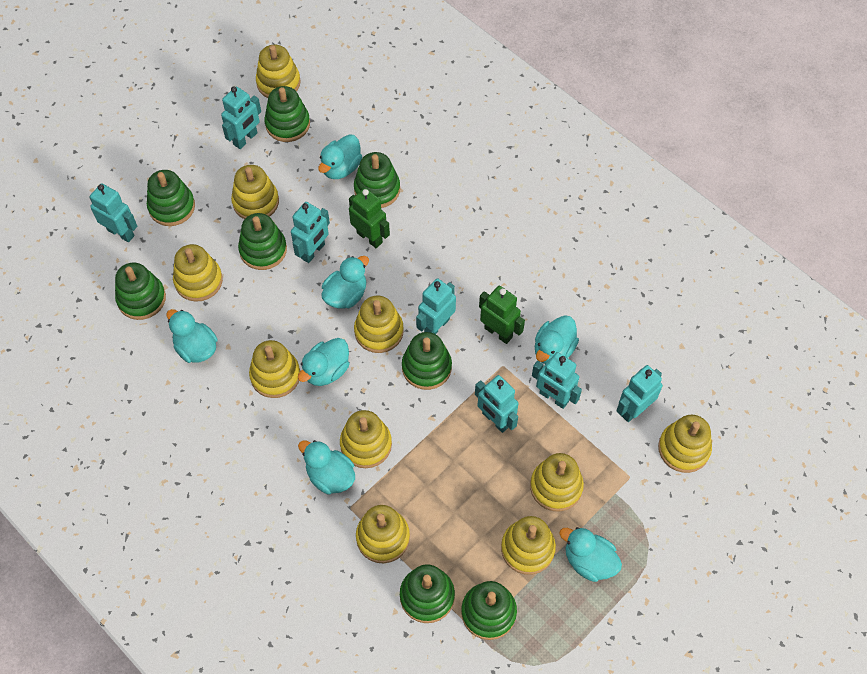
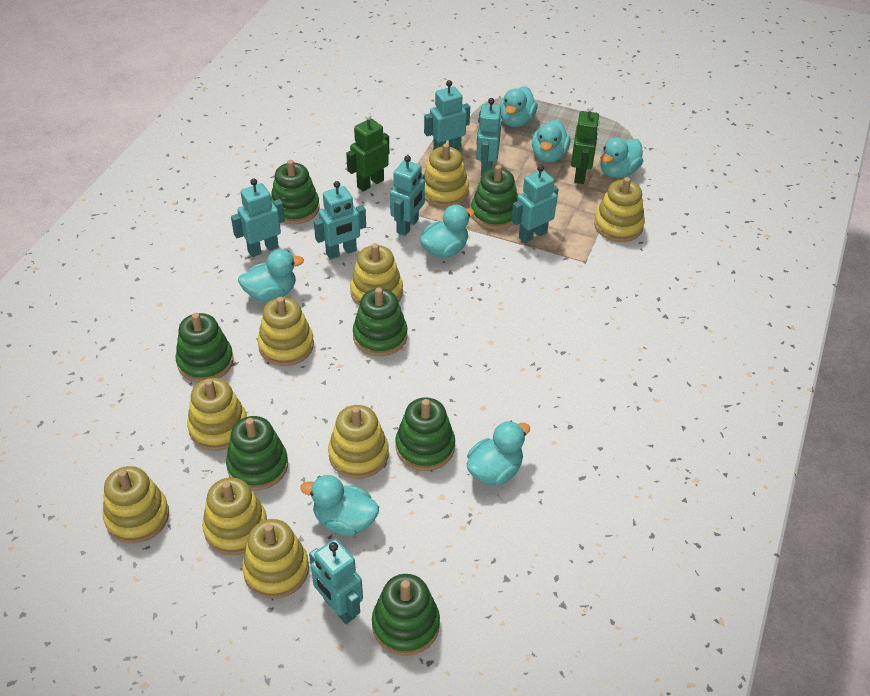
green stacking toy: 8 -> 7
yellow stacking toy: 10 -> 9

